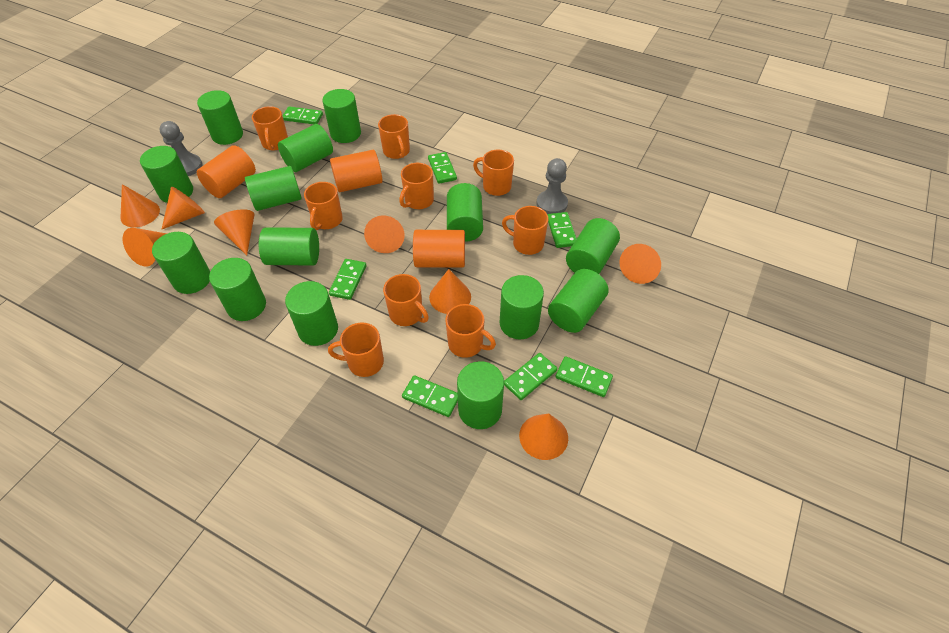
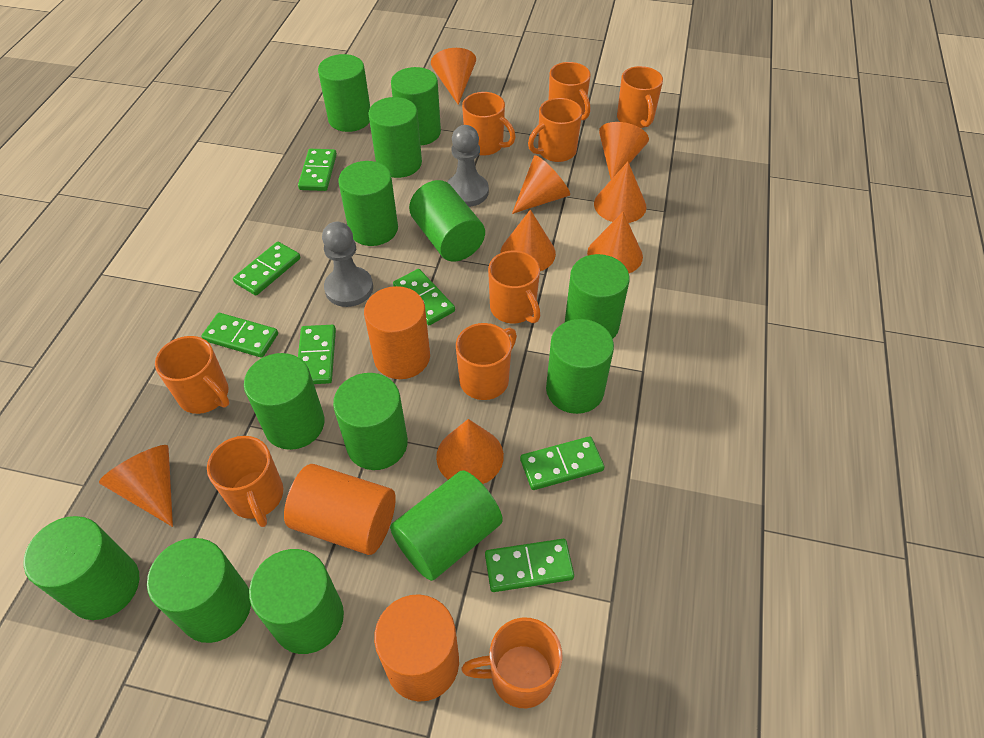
green cylinder: 14 -> 13

